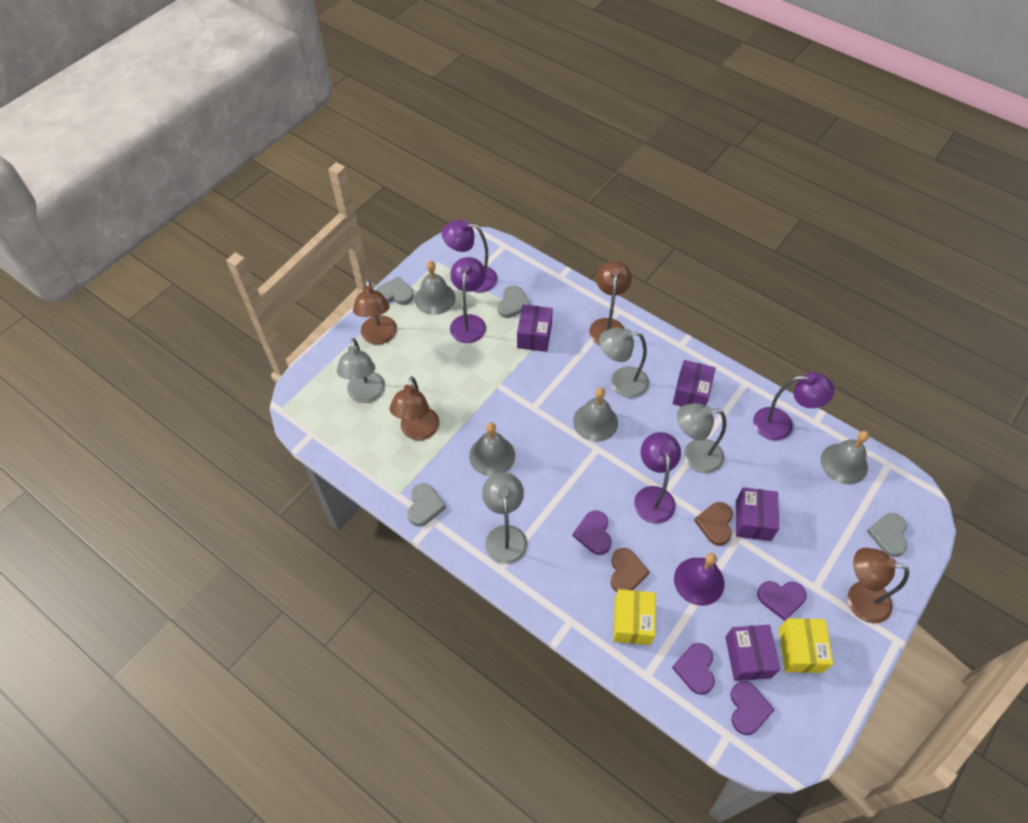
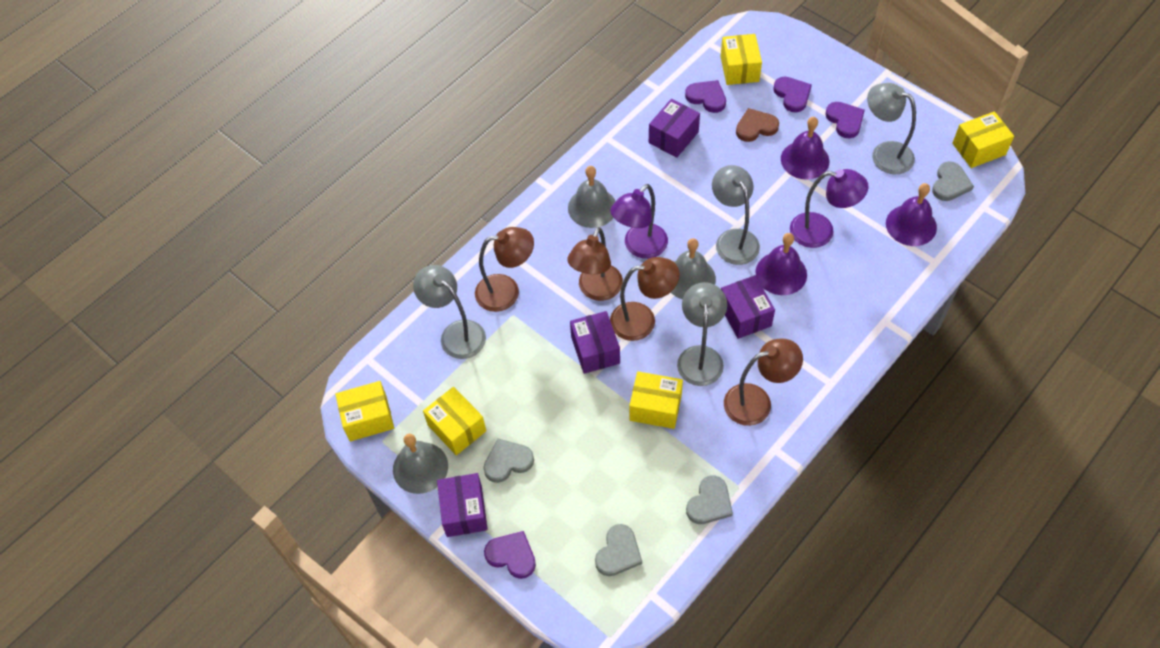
brown heart: 2 -> 1
grey bell: 4 -> 3
purple bell: 1 -> 3
purple lamp: 4 -> 2
yellow box: 2 -> 5

